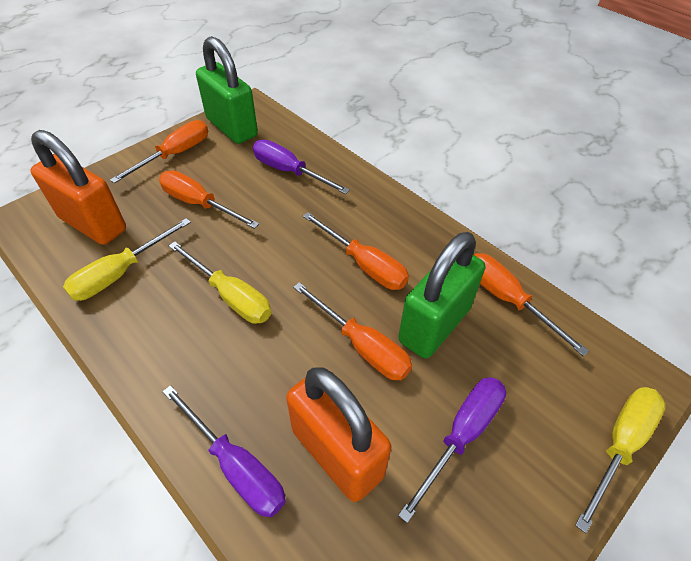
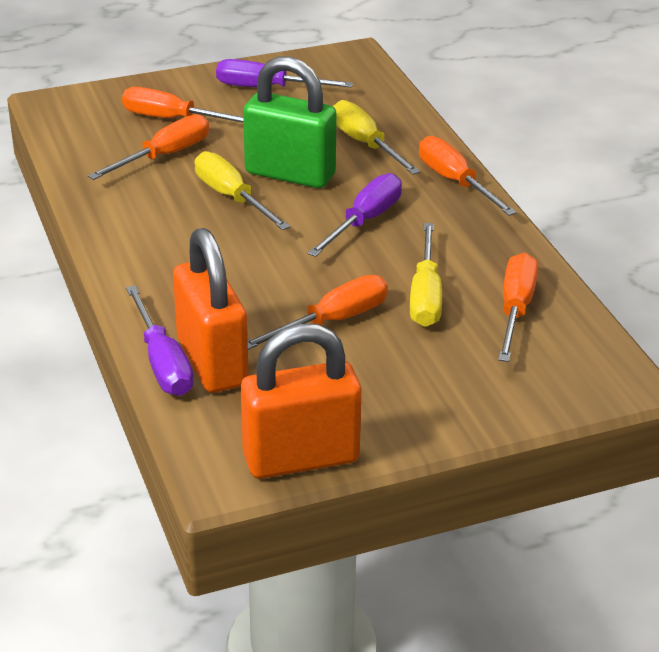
green padlock: 2 -> 1

